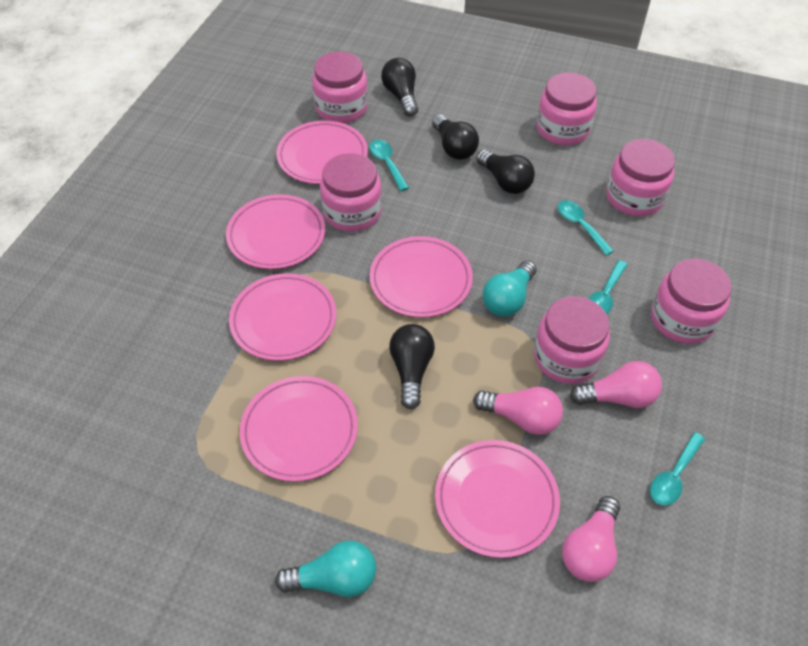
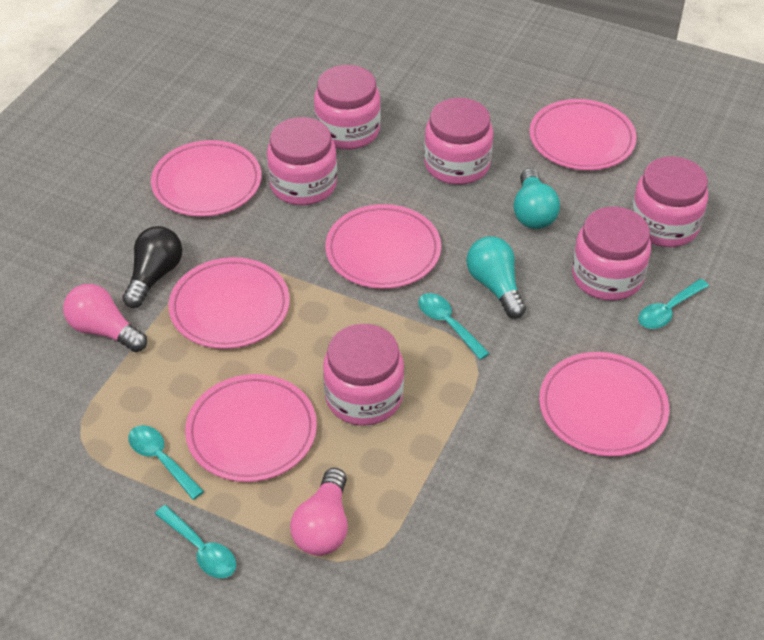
black light bulb: 4 -> 1
pink light bulb: 3 -> 2

